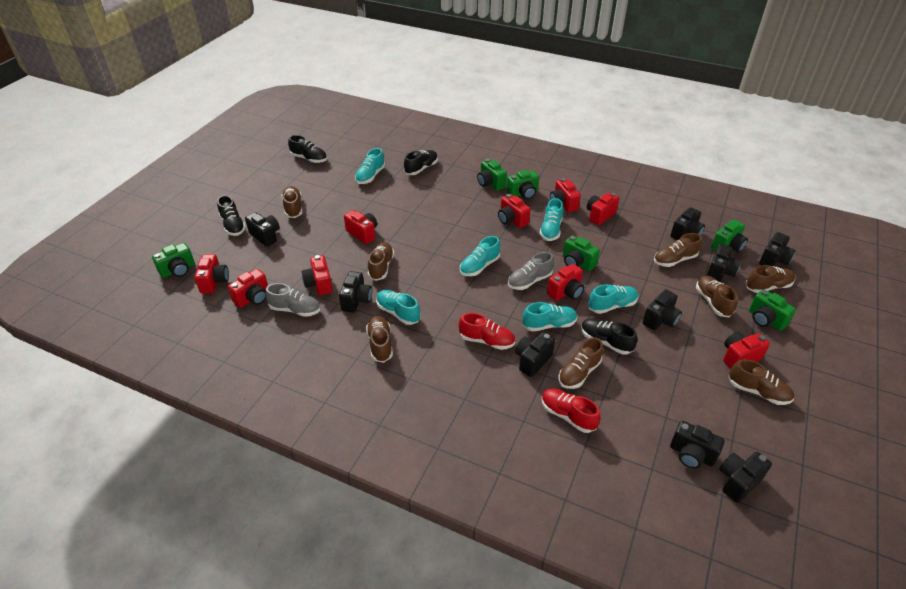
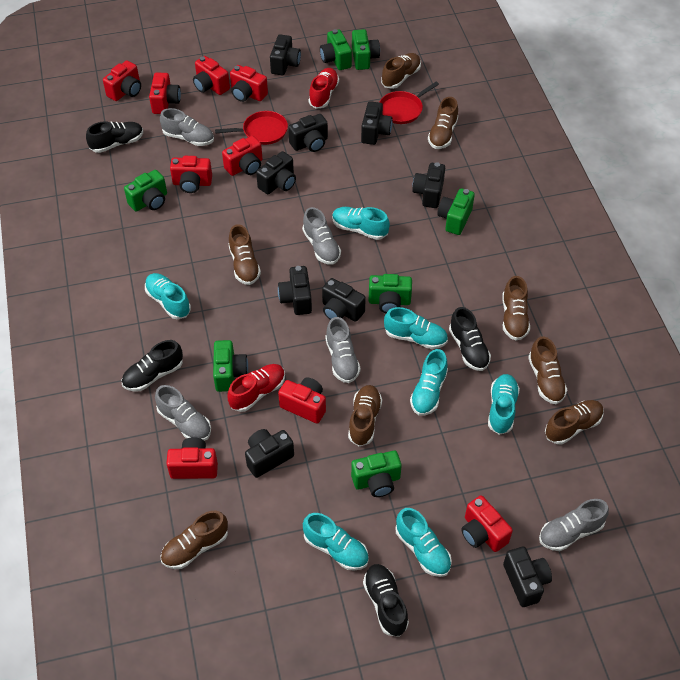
green camera: 6 -> 7
grey shoe: 2 -> 5
red pan: 0 -> 2
turquoise shoe: 6 -> 7

